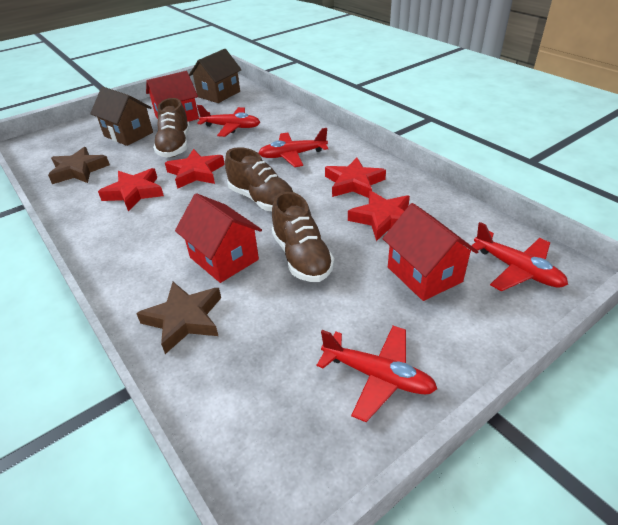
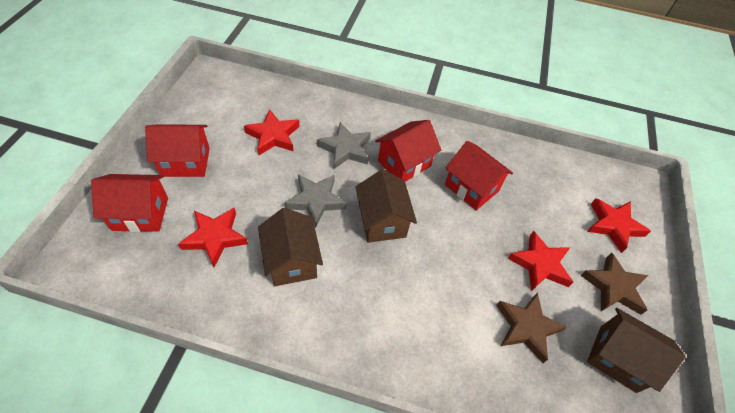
brown house: 2 -> 3
brown shoe: 3 -> 0
grey star: 0 -> 2
red house: 3 -> 4
red plane: 4 -> 0

